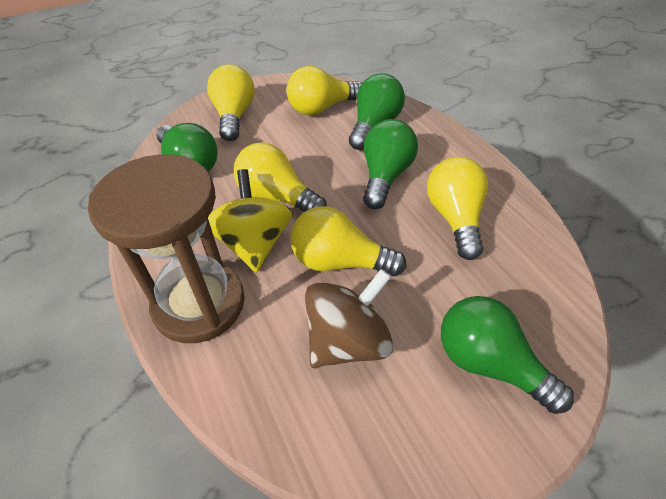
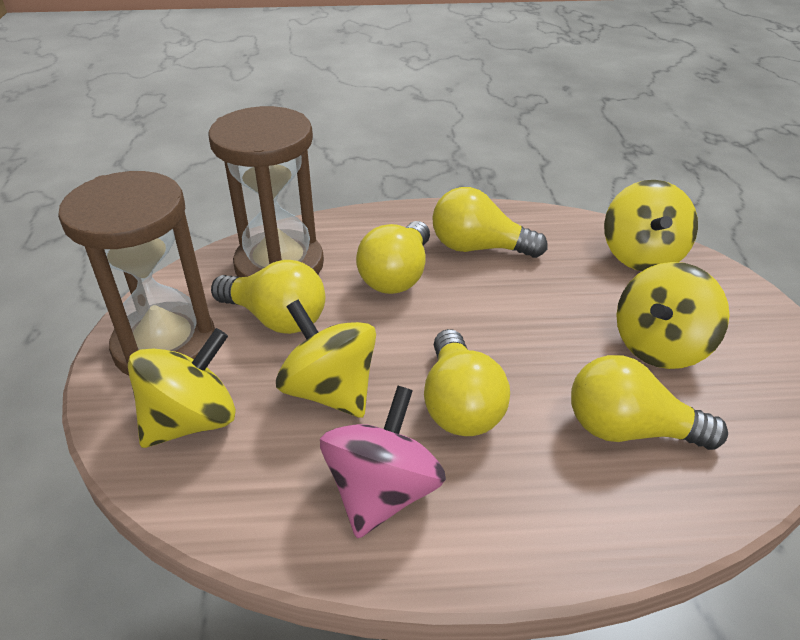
brown hourglass: 1 -> 2
brown spinning top: 1 -> 0
green light bulb: 4 -> 0
pink spinning top: 0 -> 1
yellow spinning top: 1 -> 4

